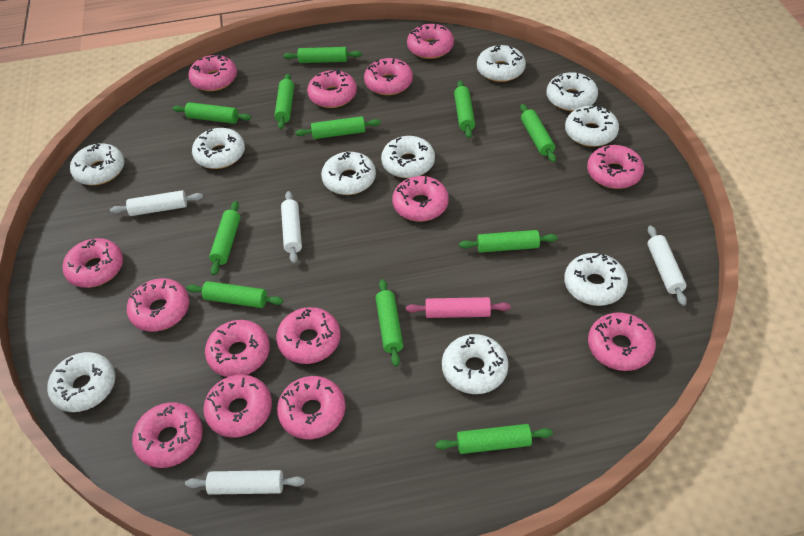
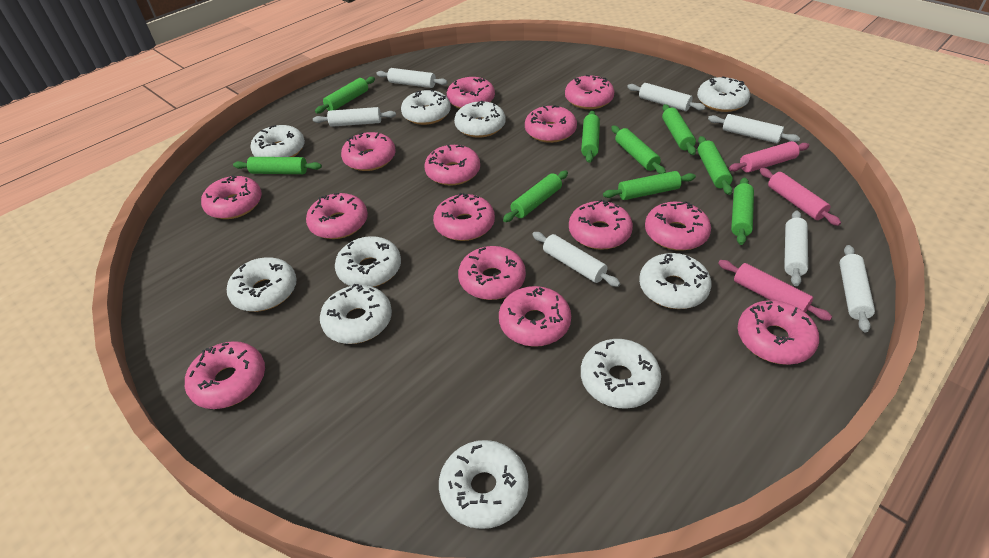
green rolling pin: 11 -> 9
pink rolling pin: 1 -> 3
white rolling pin: 4 -> 7

